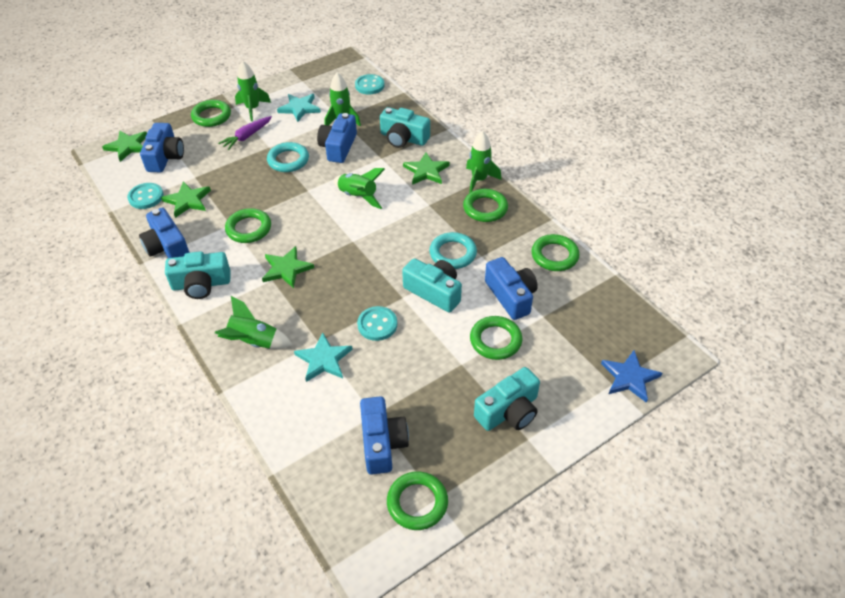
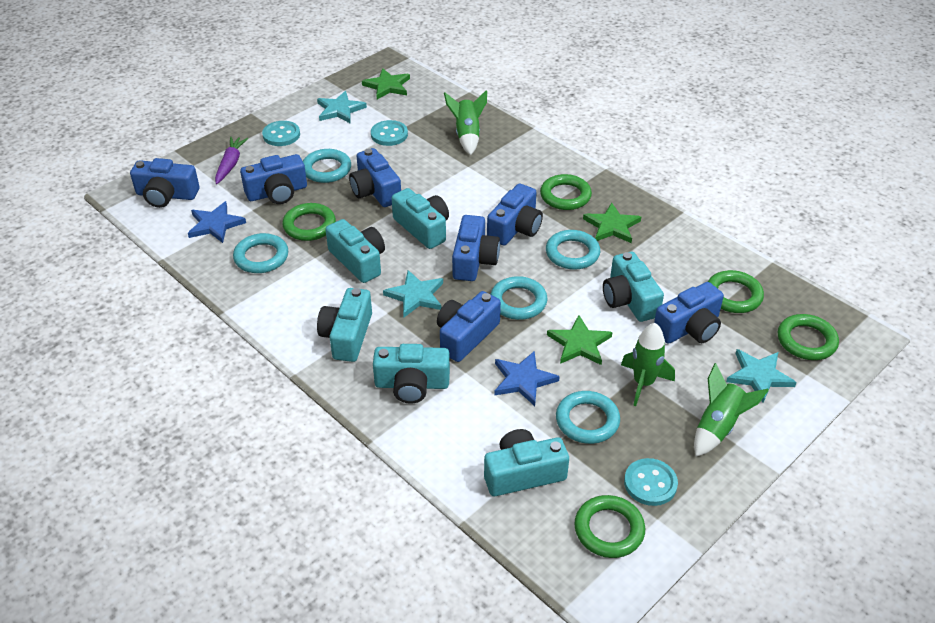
blue camera: 5 -> 7
blue star: 1 -> 2
green ring: 6 -> 5
green rocket: 5 -> 3
green star: 4 -> 3
turquoise camera: 4 -> 6
turquoise ring: 2 -> 5
turquoise star: 2 -> 3

